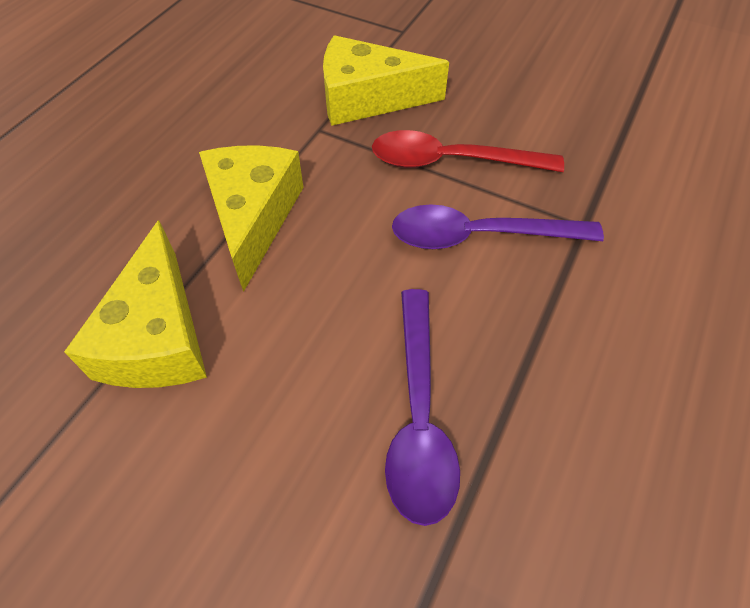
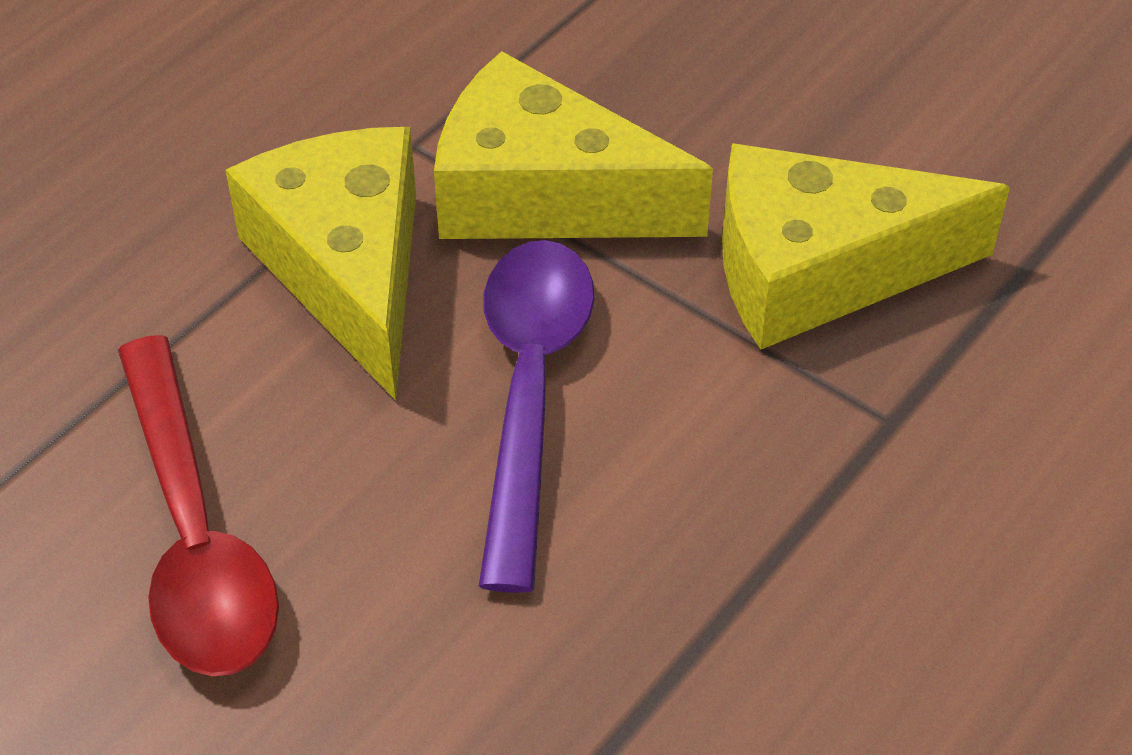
purple spoon: 2 -> 1

